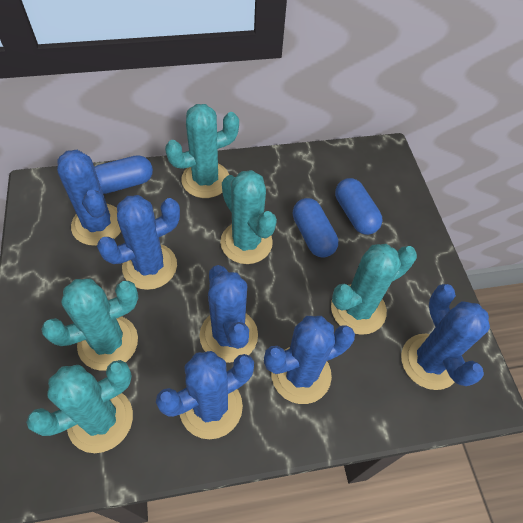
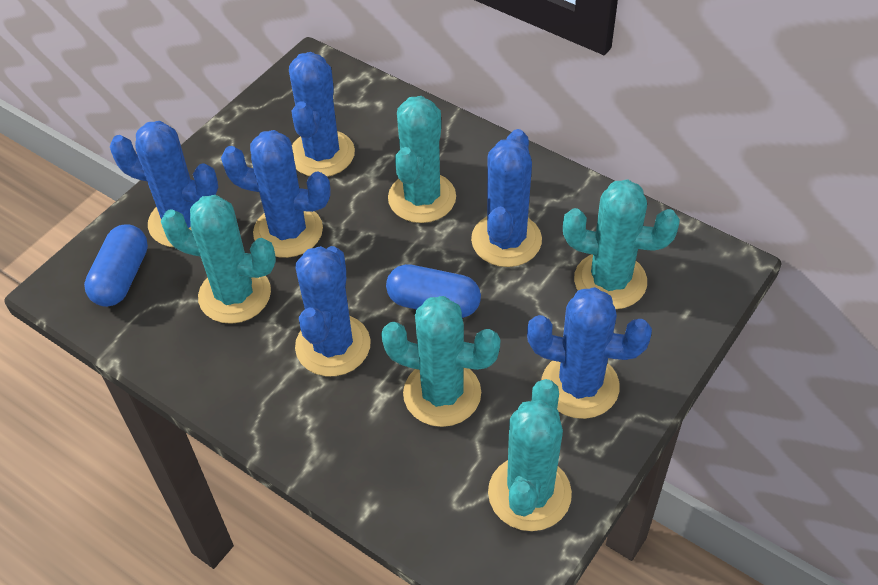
blue capsule: 3 -> 2

